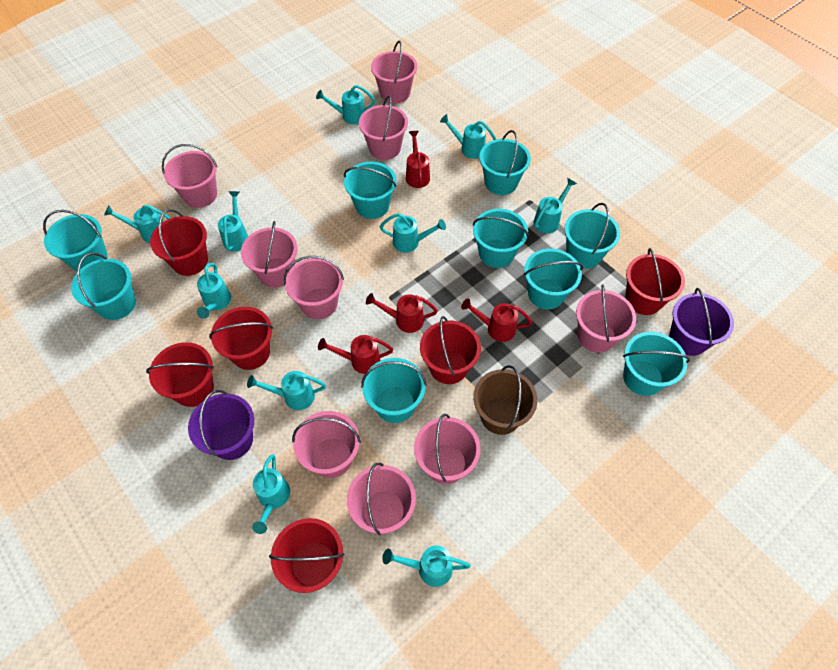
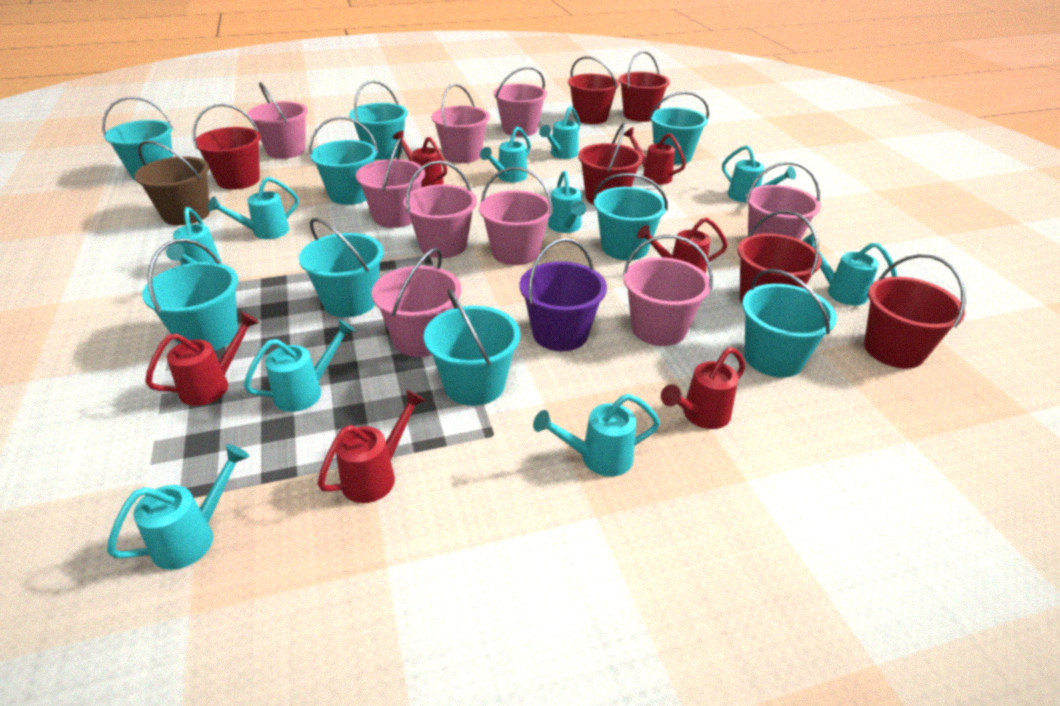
purple bucket: 2 -> 1
red watering can: 4 -> 6

